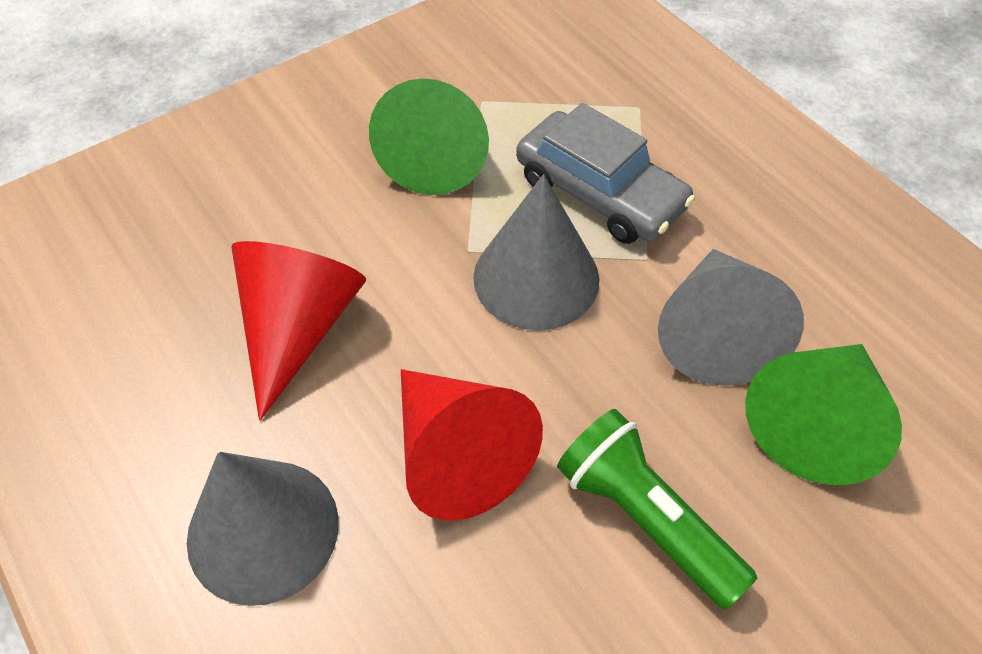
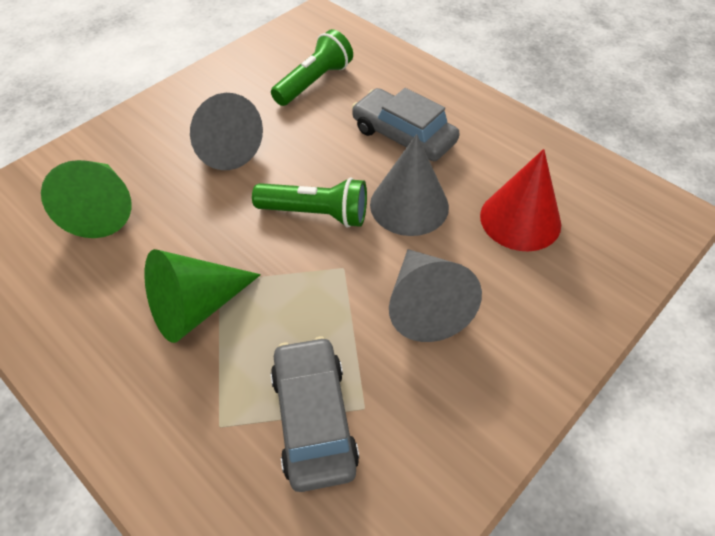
green flashlight: 1 -> 2
grey car: 1 -> 2
red cone: 2 -> 1

